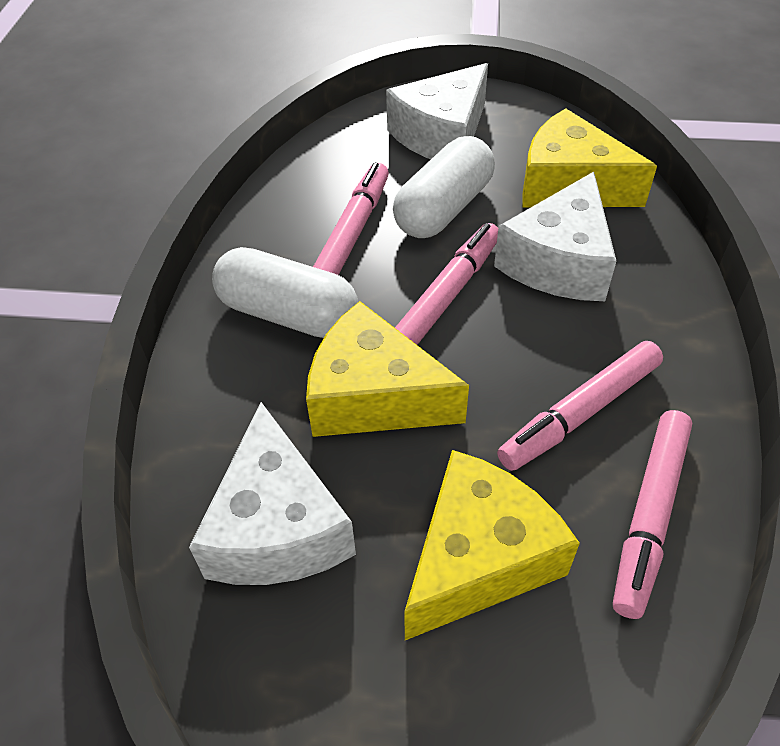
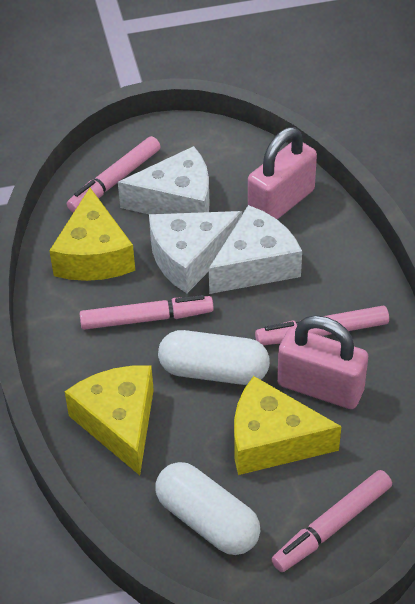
pink padlock: 0 -> 2

